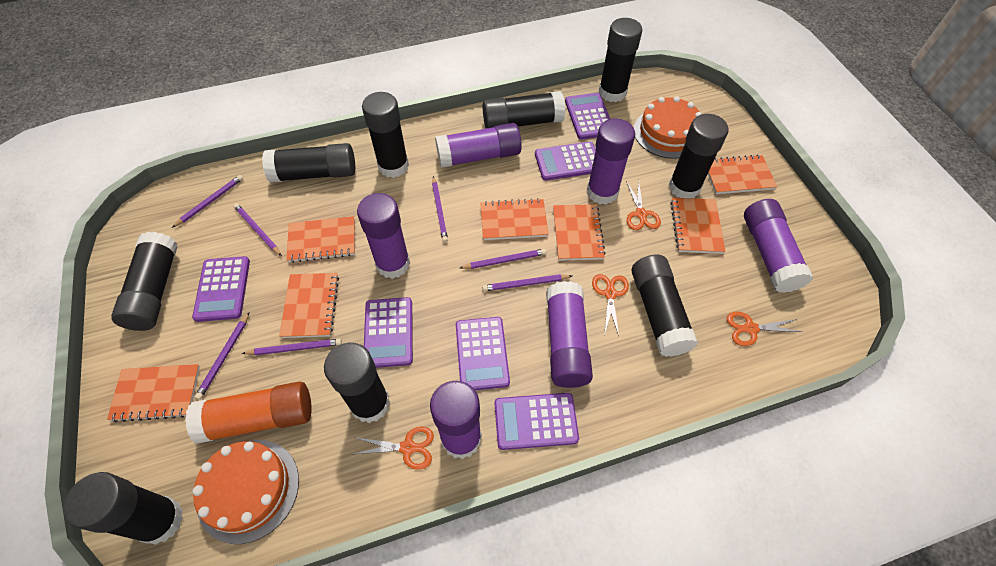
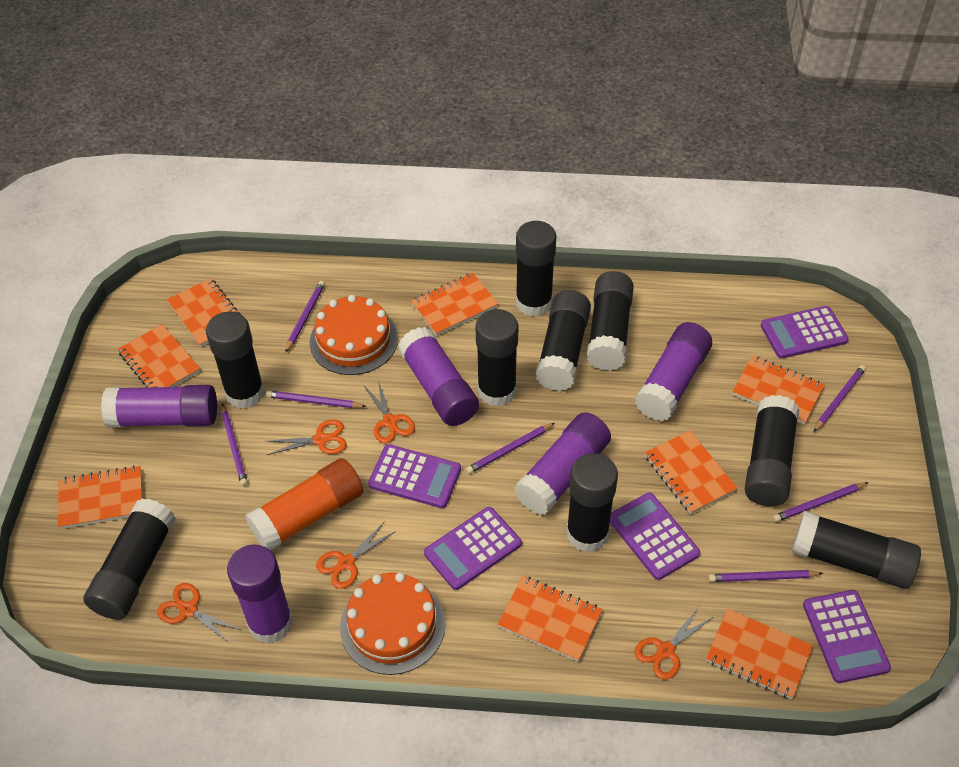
orange notebook: 7 -> 8
orange scissors: 4 -> 5
purple calculator: 6 -> 5
purple glue stick: 6 -> 5

